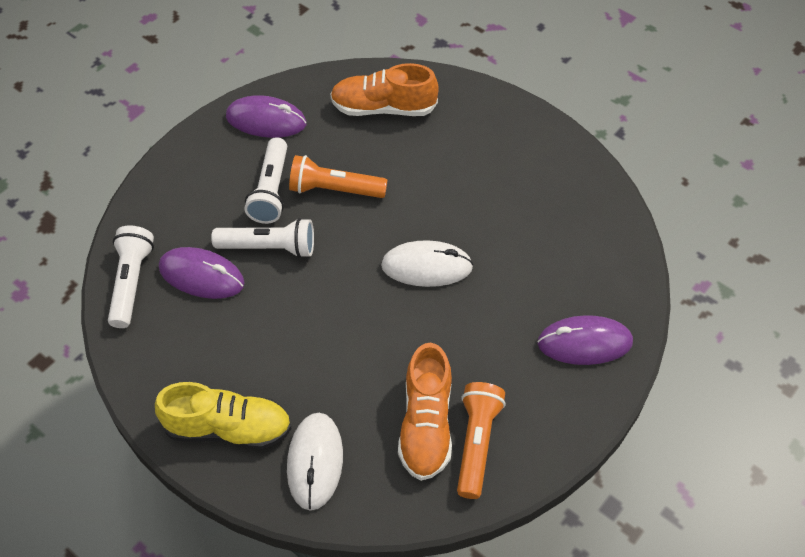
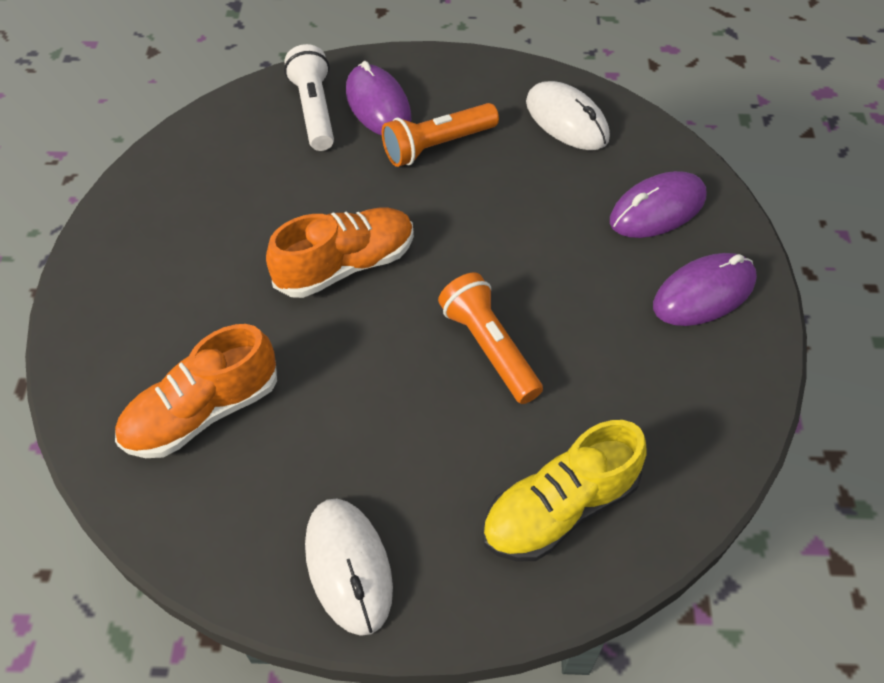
white flashlight: 3 -> 1

